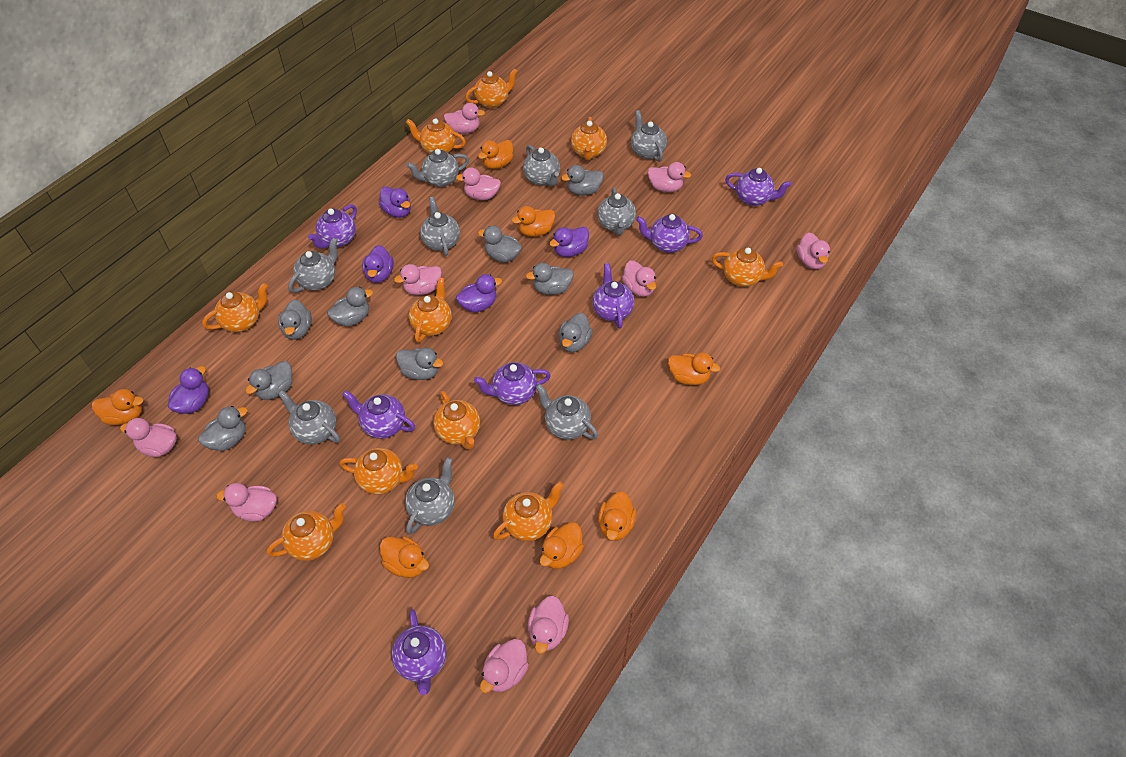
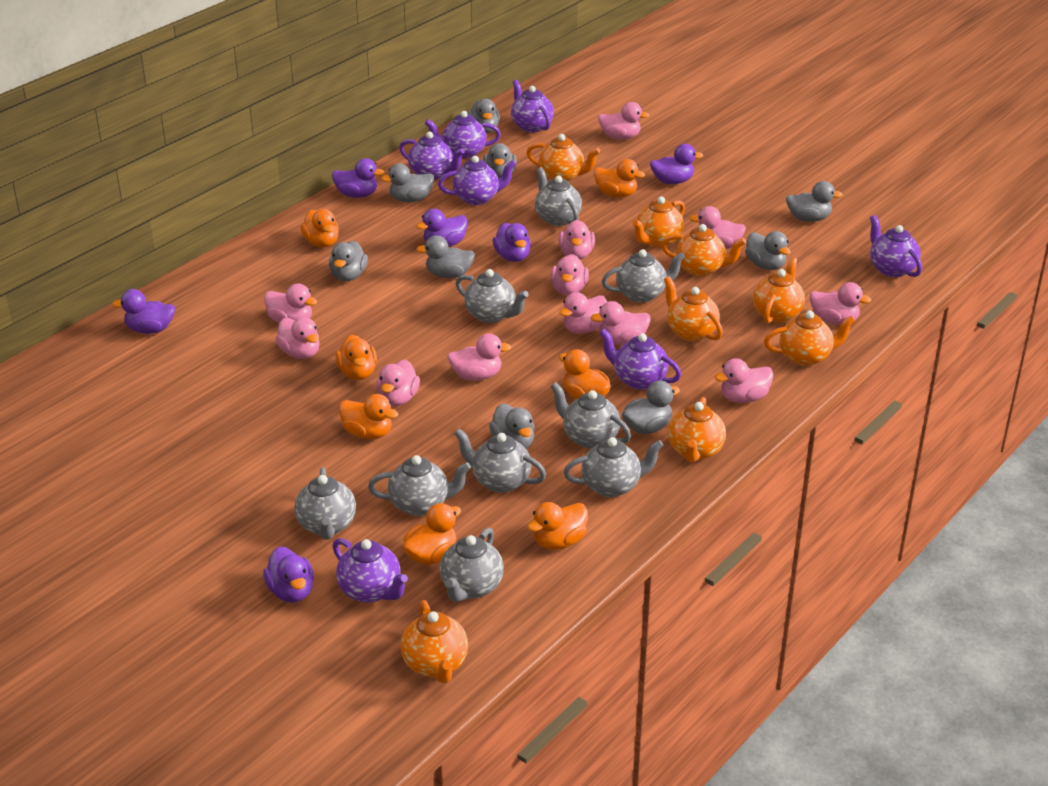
orange teapot: 10 -> 8
pink duck: 10 -> 12
purple duck: 5 -> 6

